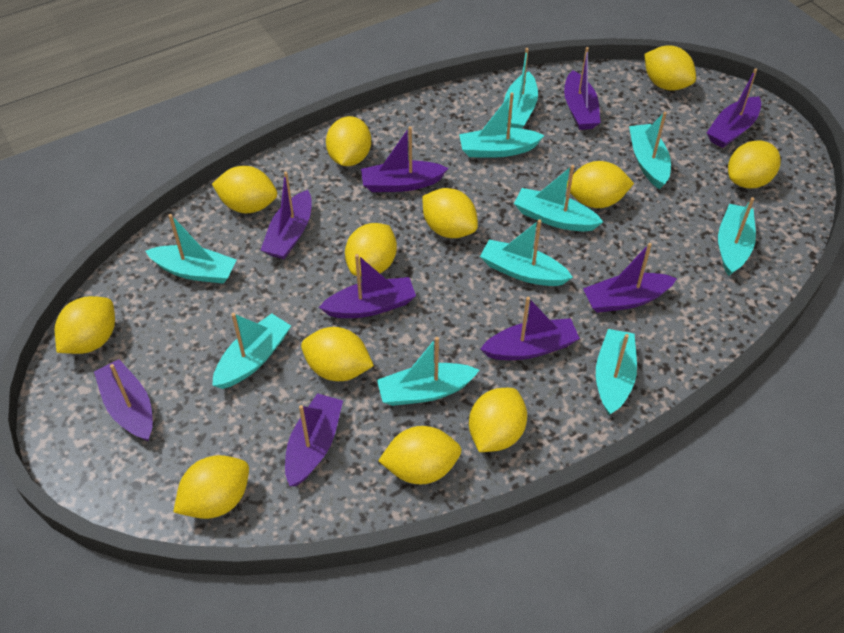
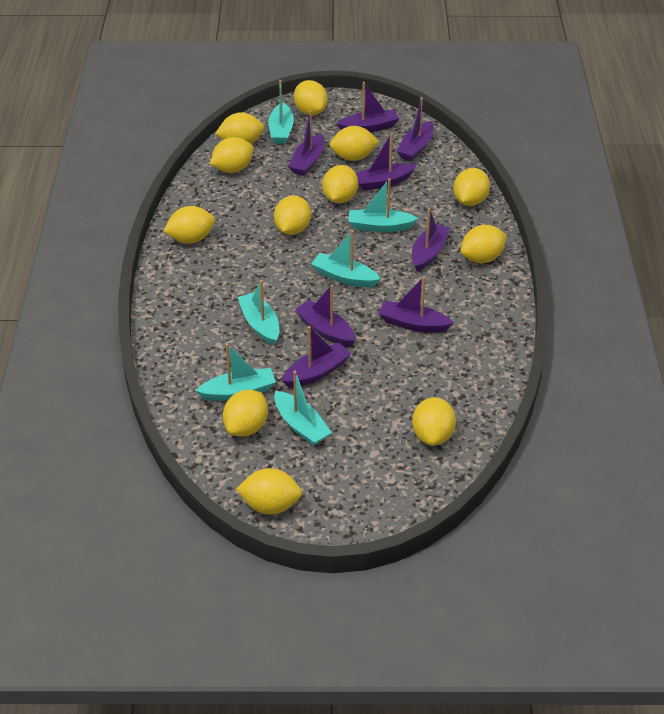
purple boat: 9 -> 8
turquoise boat: 10 -> 6

